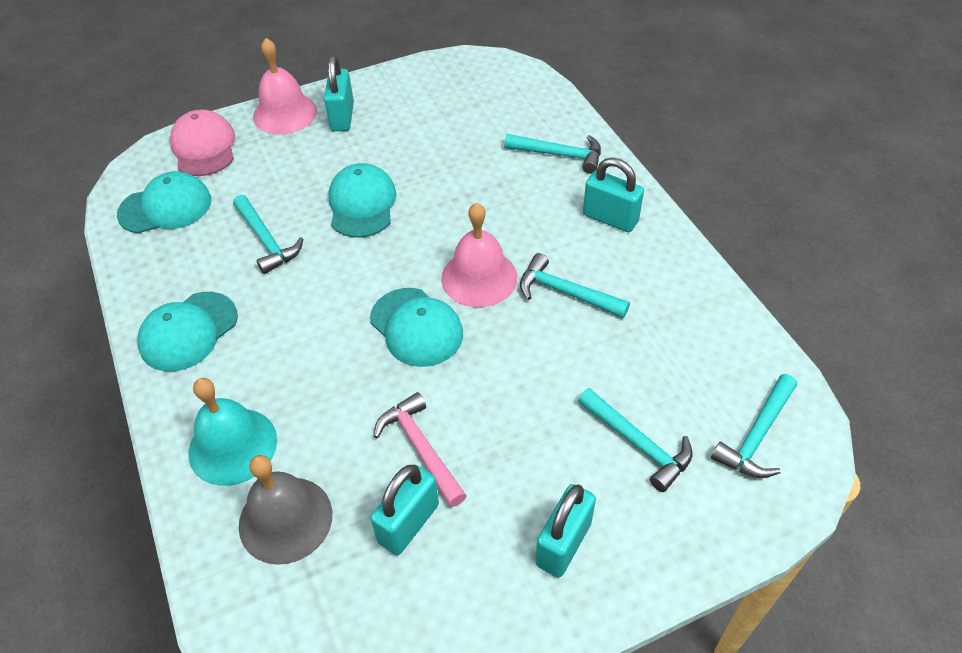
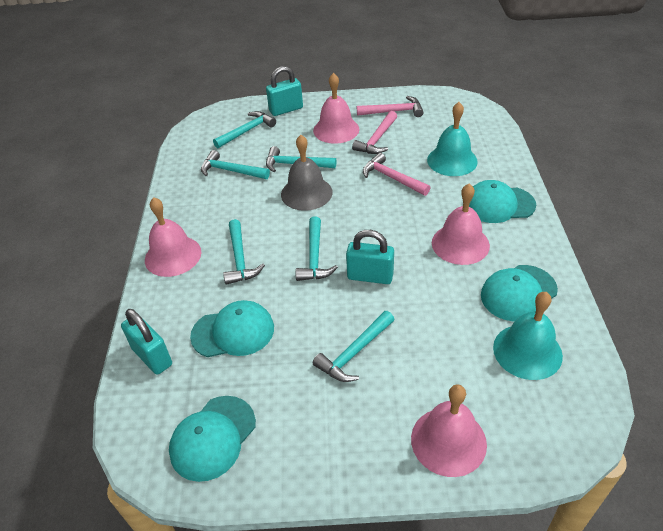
pink bell: 2 -> 4
pink cap: 1 -> 0
pink hammer: 1 -> 3
turquoise bell: 1 -> 2
turquoise hammer: 5 -> 6
turquoise padlock: 4 -> 3

